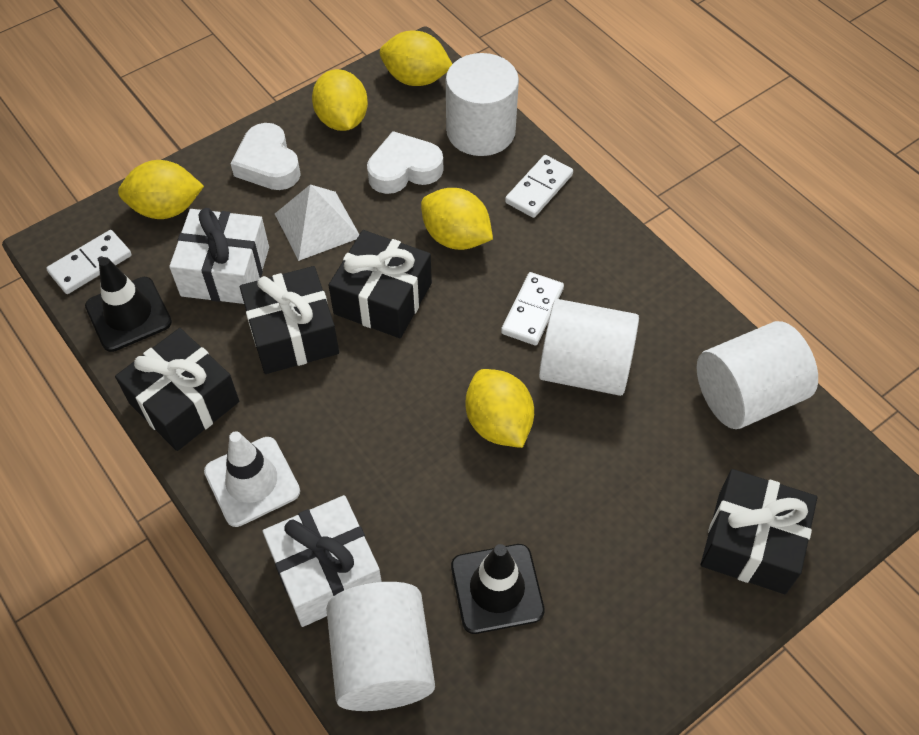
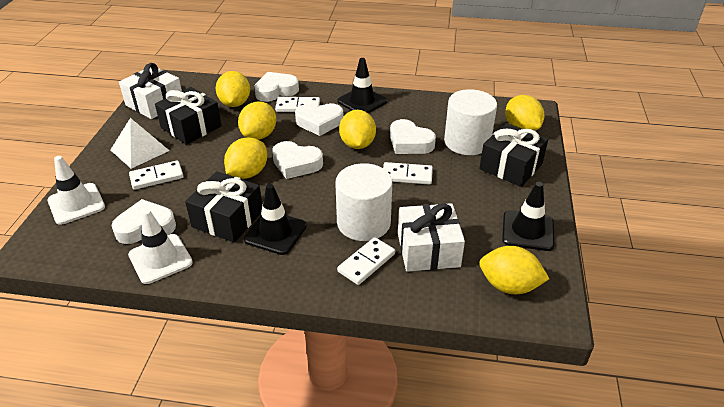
black gift: 4 -> 3
black traffic cone: 2 -> 3
white cylinder: 4 -> 2
white domino: 3 -> 4
white heart: 2 -> 5
white traffic cone: 1 -> 2
yellow lemon: 5 -> 6

